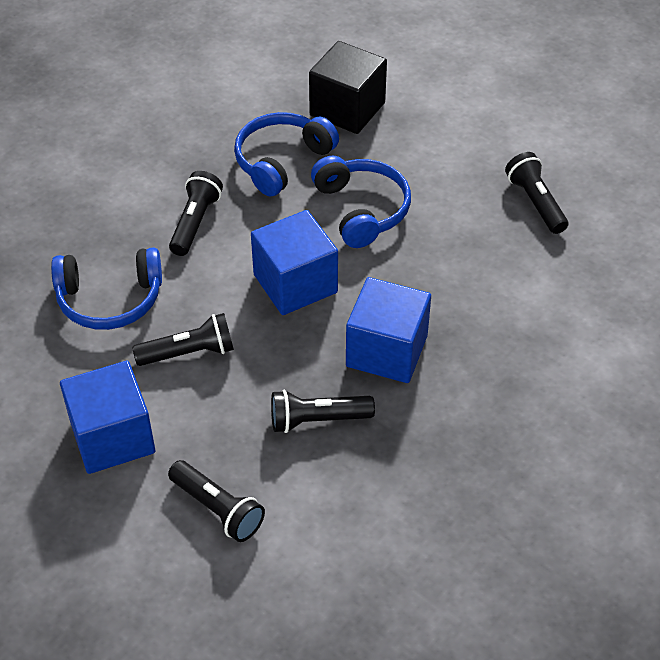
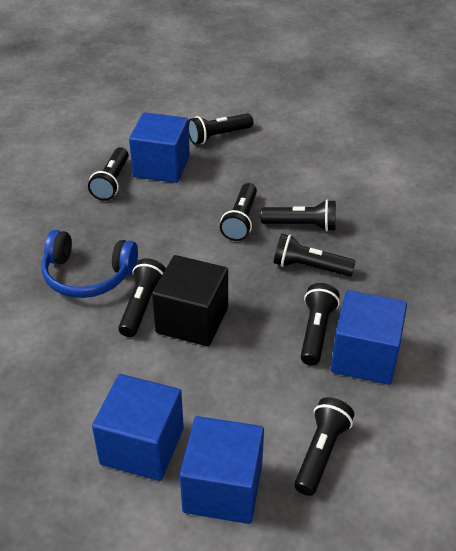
black flashlight: 5 -> 8
blue cube: 3 -> 4
blue headphones: 3 -> 1

